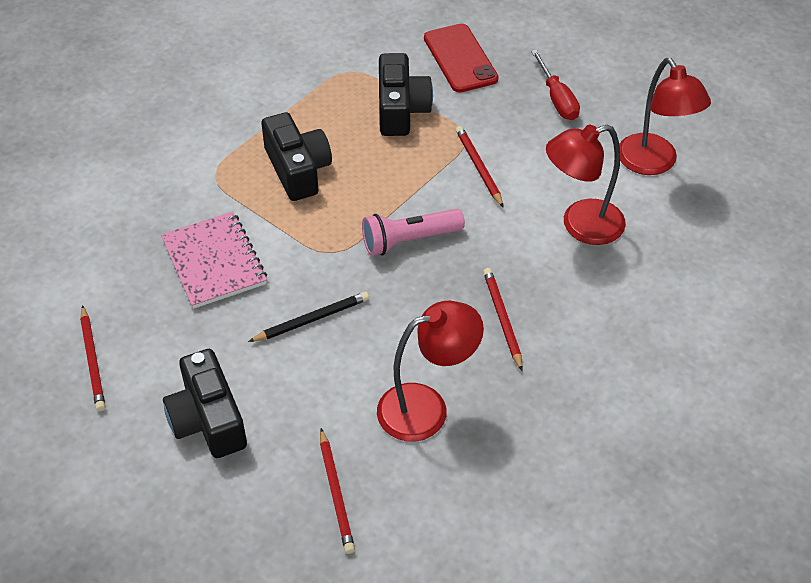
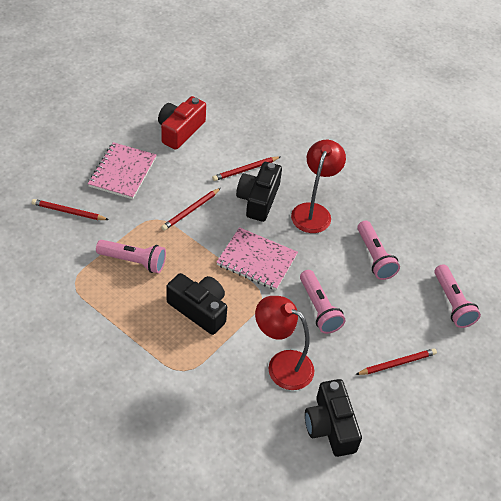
black pencil: 1 -> 0
pink flashlight: 1 -> 4
pink notebook: 1 -> 2
red camera: 0 -> 1
red lamp: 3 -> 2
red phone: 1 -> 0
red screwdriver: 1 -> 0

